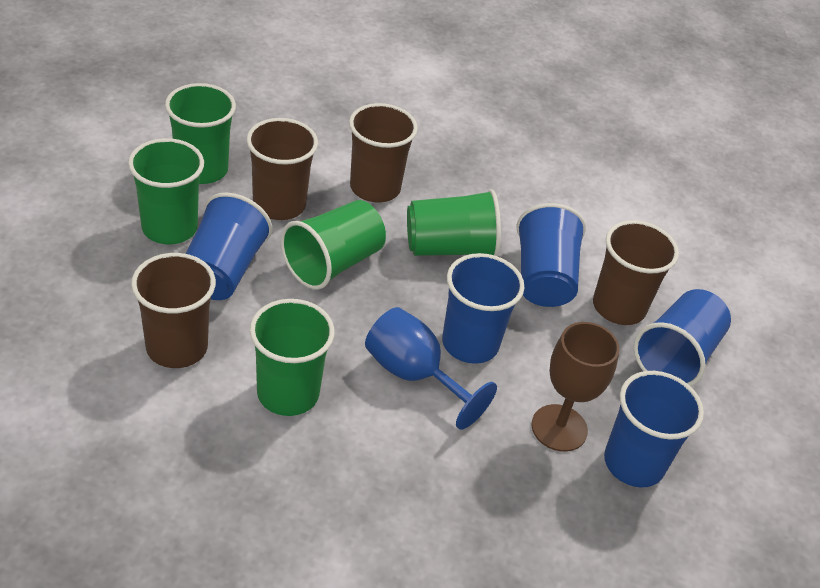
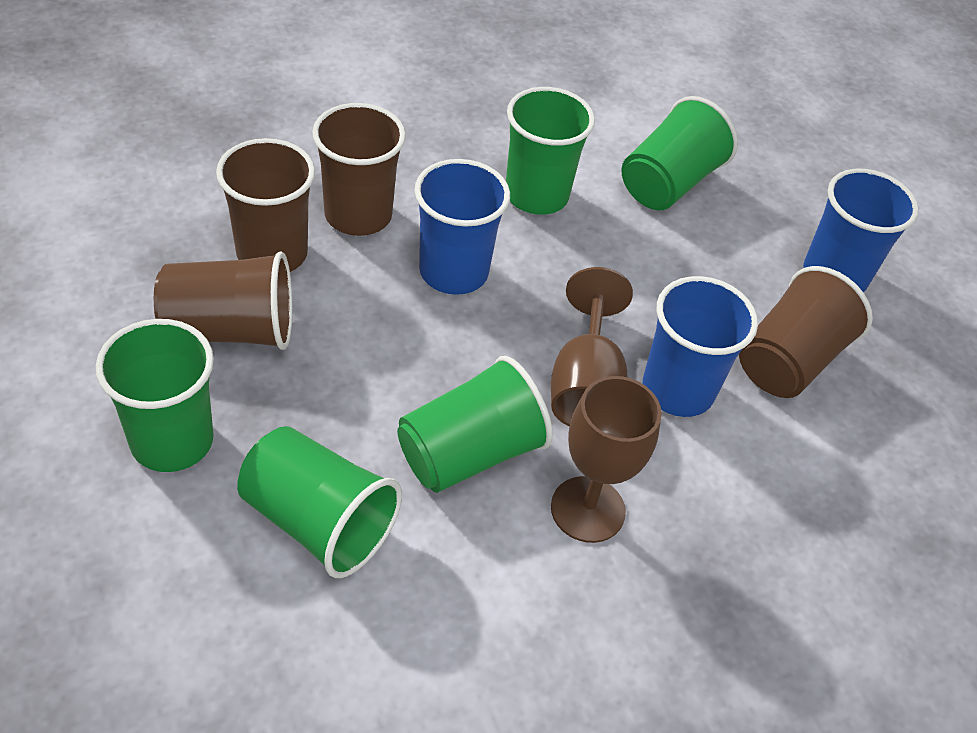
blue cup: 5 -> 3
blue goblet: 1 -> 0
brown goblet: 1 -> 2

